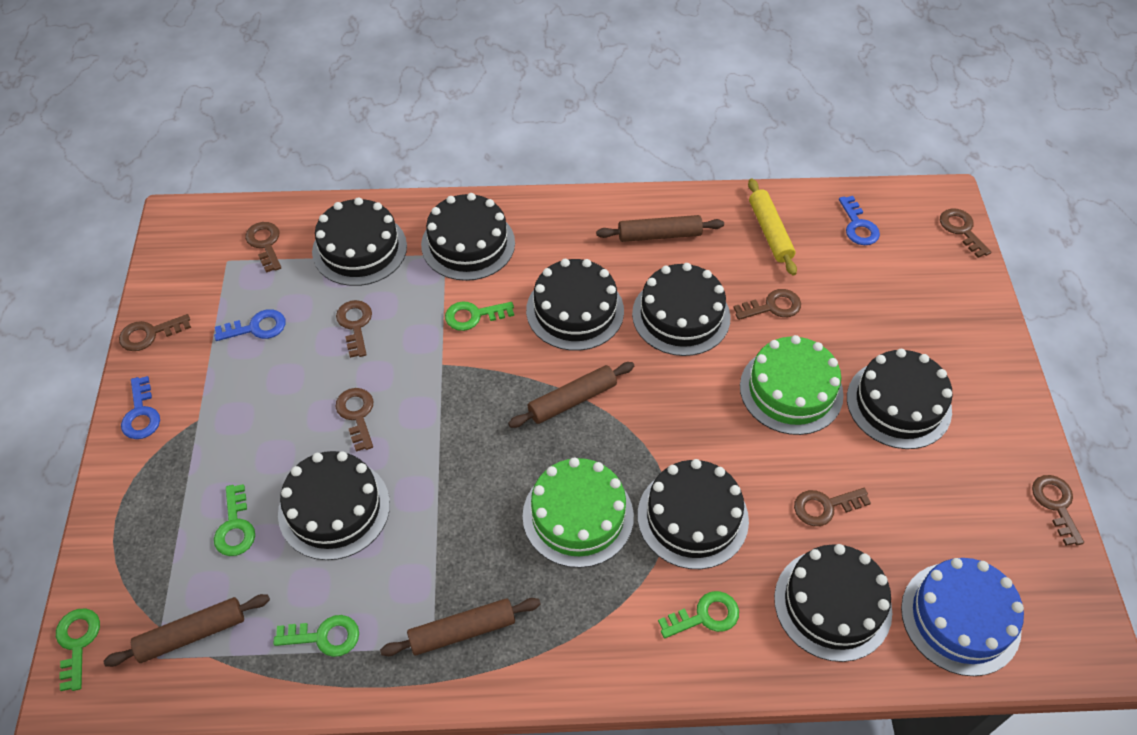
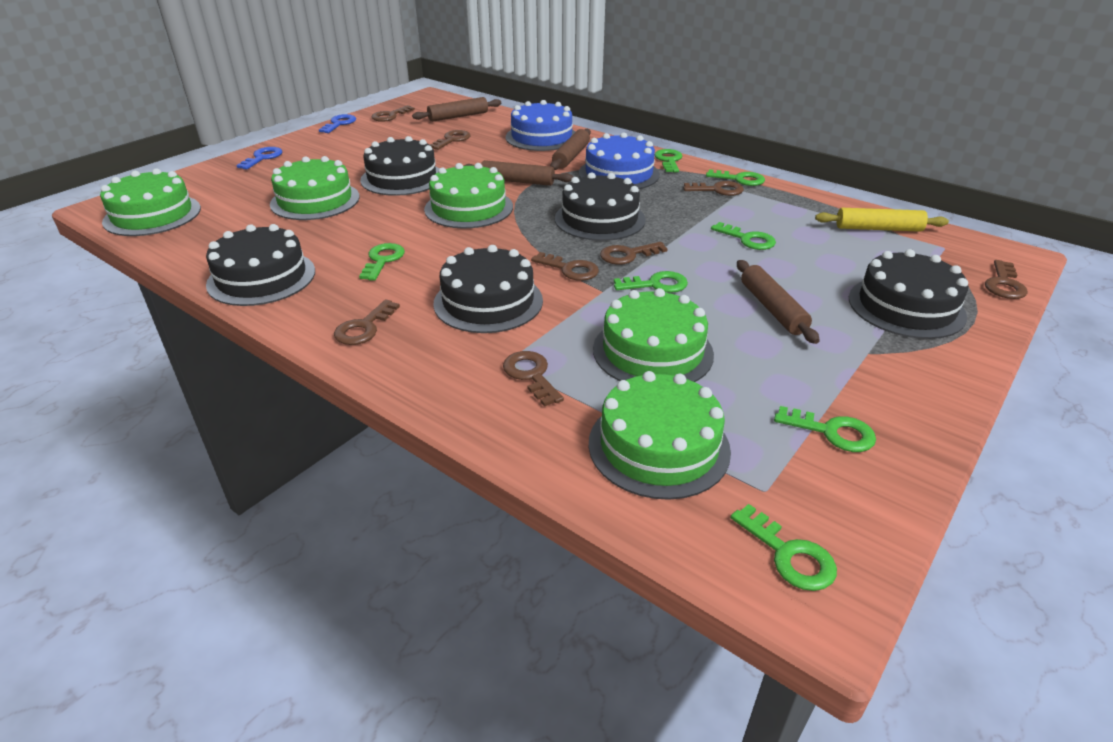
black cake: 8 -> 5
blue cake: 1 -> 2
blue key: 3 -> 2
green cake: 2 -> 5
green key: 5 -> 7

